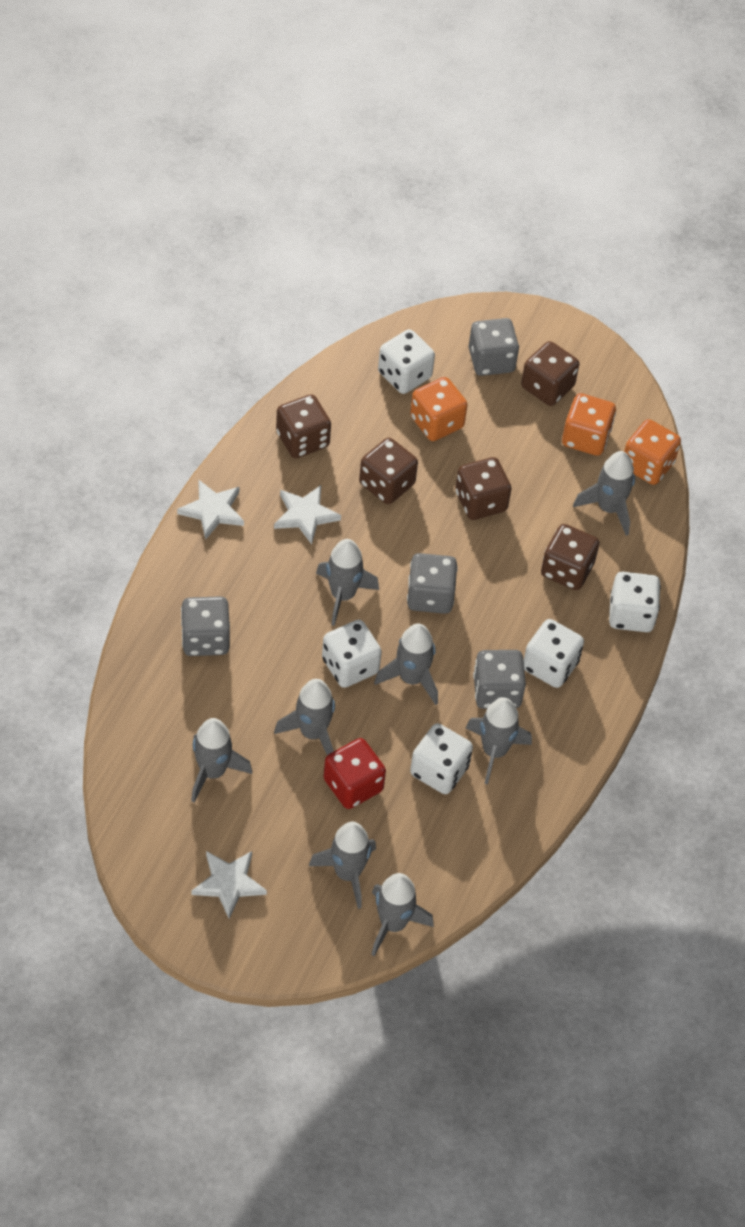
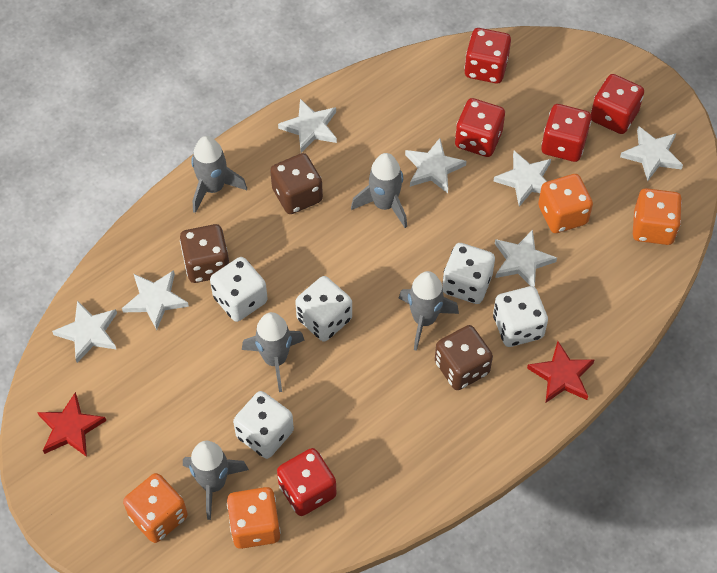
brown dice: 5 -> 3
grey dice: 4 -> 0
grey rocket: 8 -> 5
orange dice: 3 -> 4
red dice: 1 -> 5
red star: 0 -> 2
white star: 3 -> 7

